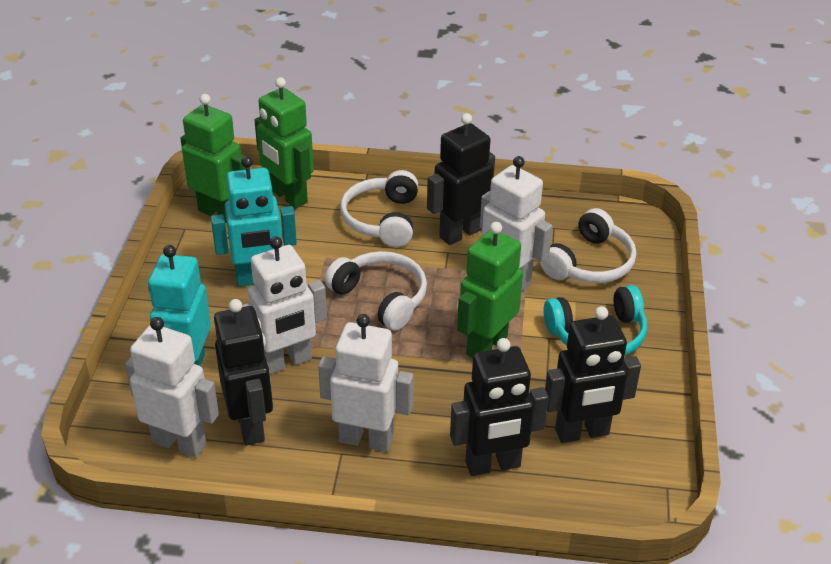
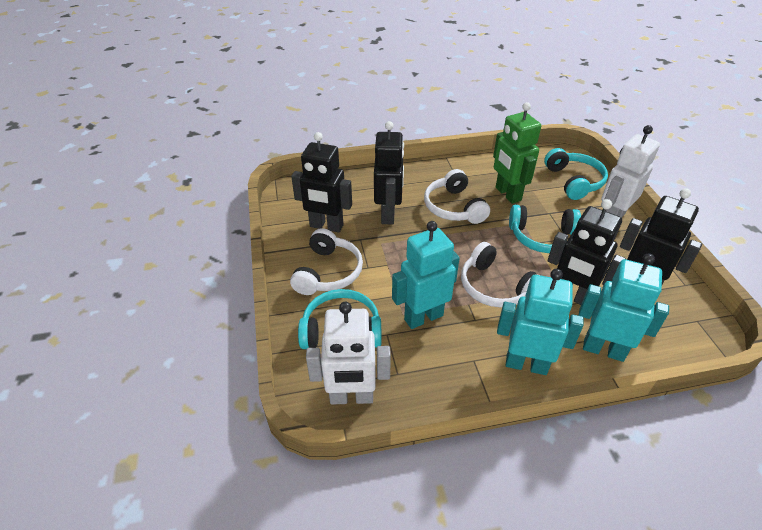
green robot: 3 -> 1
turquoise headphones: 1 -> 3
turquoise robot: 2 -> 3
white robot: 4 -> 2

